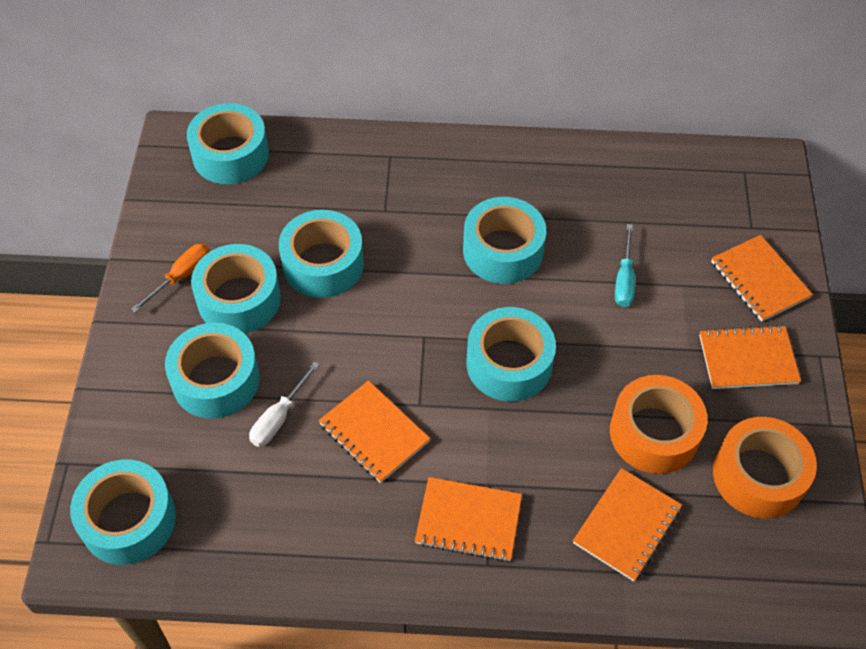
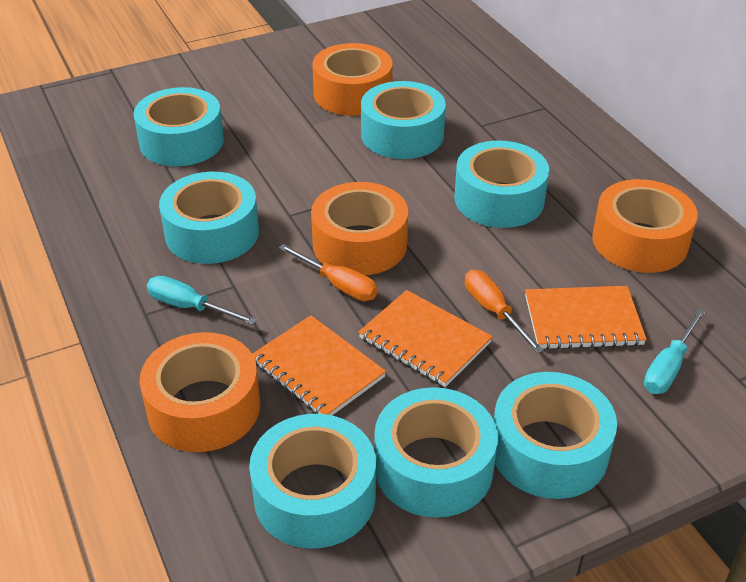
orange notebook: 5 -> 3
orange screwdriver: 1 -> 2
orange tape: 2 -> 4
turquoise screwdriver: 1 -> 2
white screwdriver: 1 -> 0

